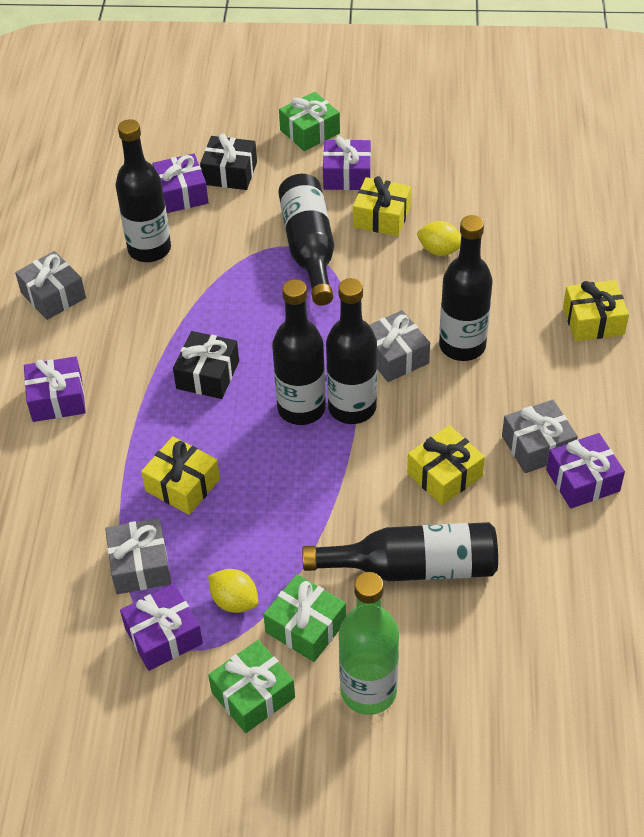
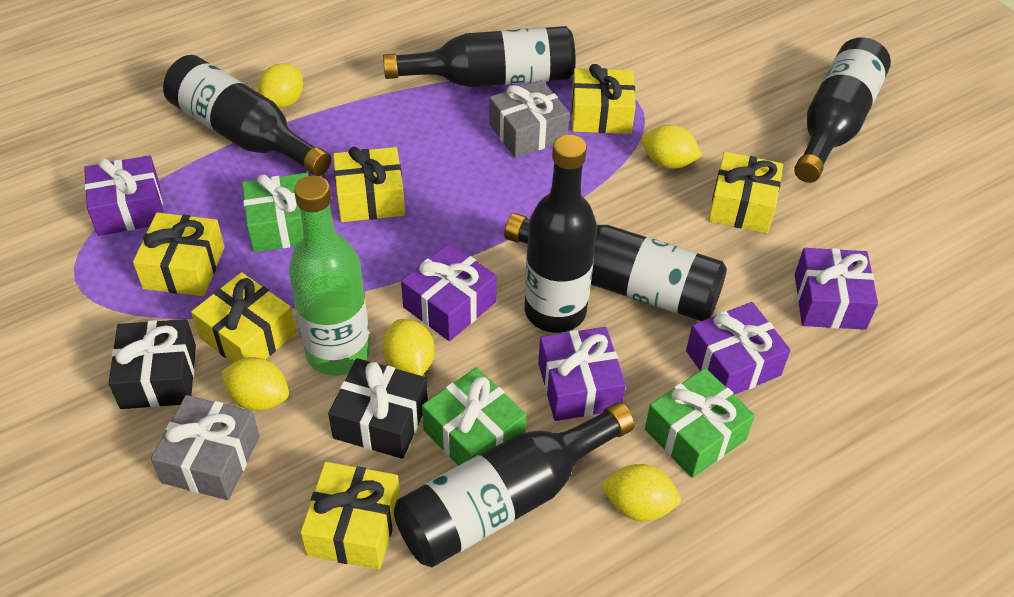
grey gift: 4 -> 2
yellow gift: 4 -> 6
yellow lemon: 2 -> 5

